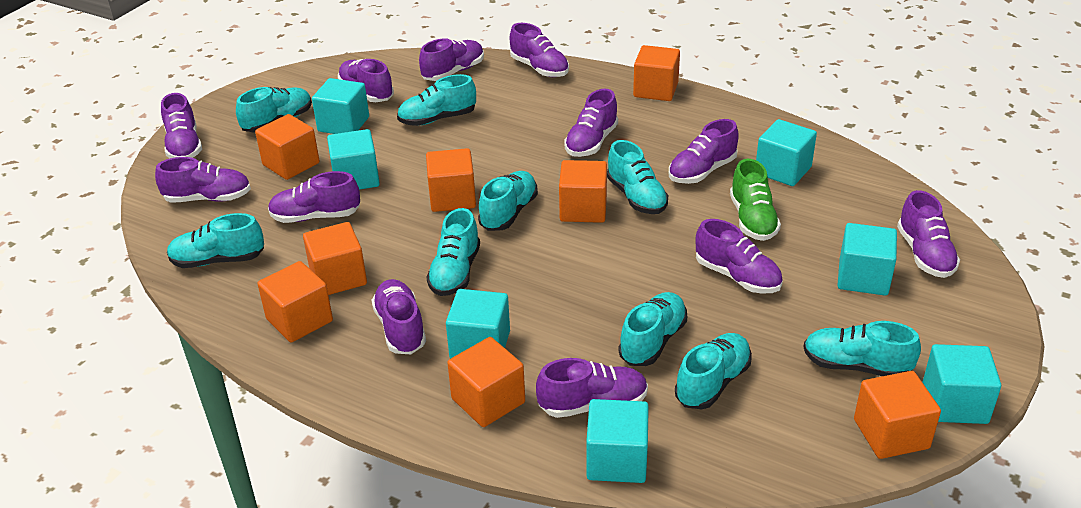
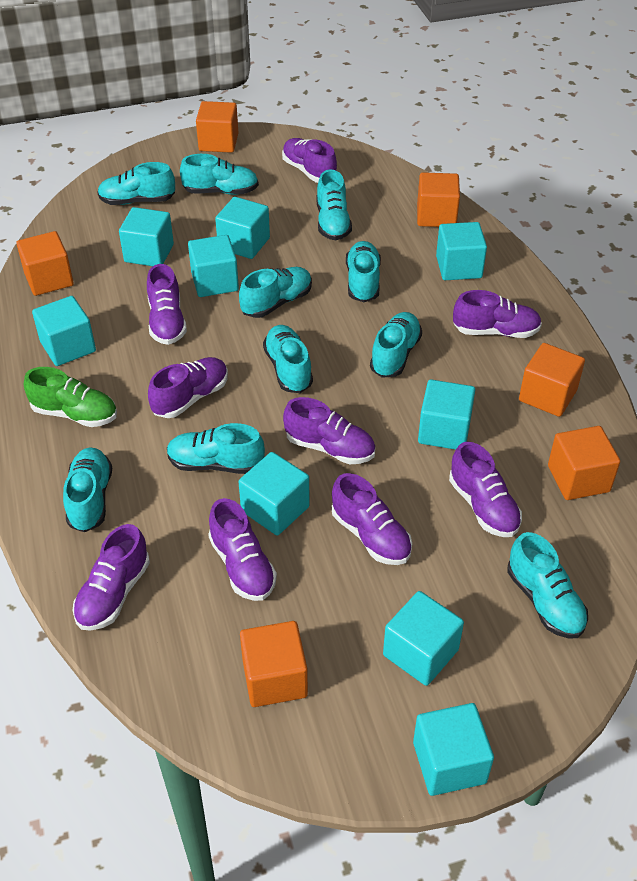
orange cube: 8 -> 6
purple shoe: 12 -> 9
turquoise cube: 7 -> 9
turquoise shoe: 9 -> 10

